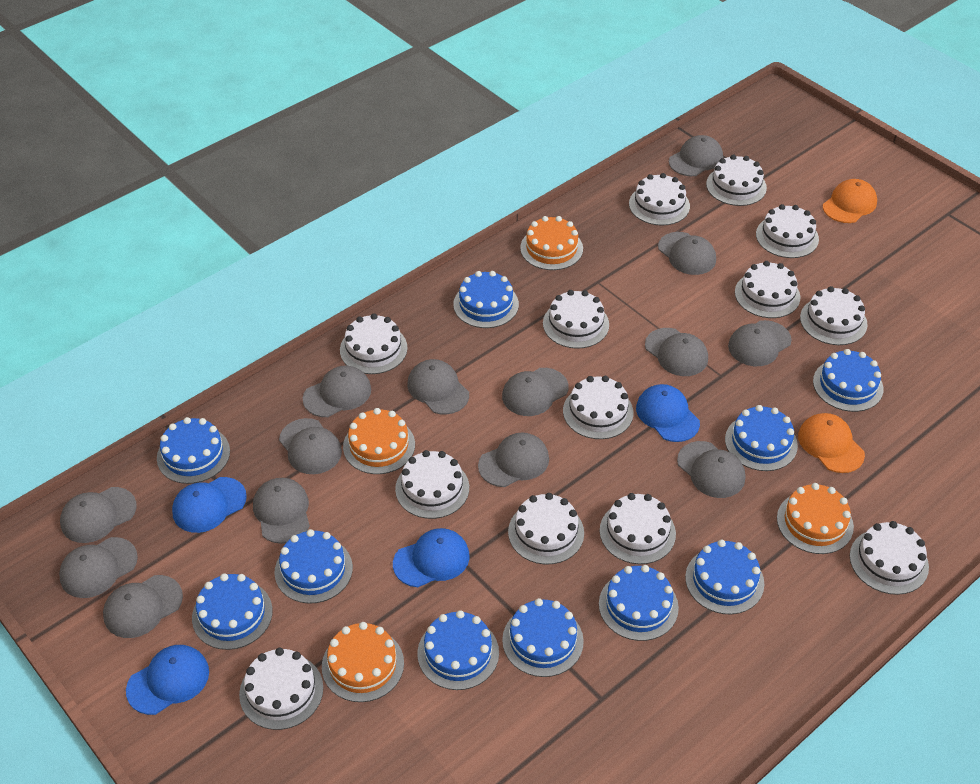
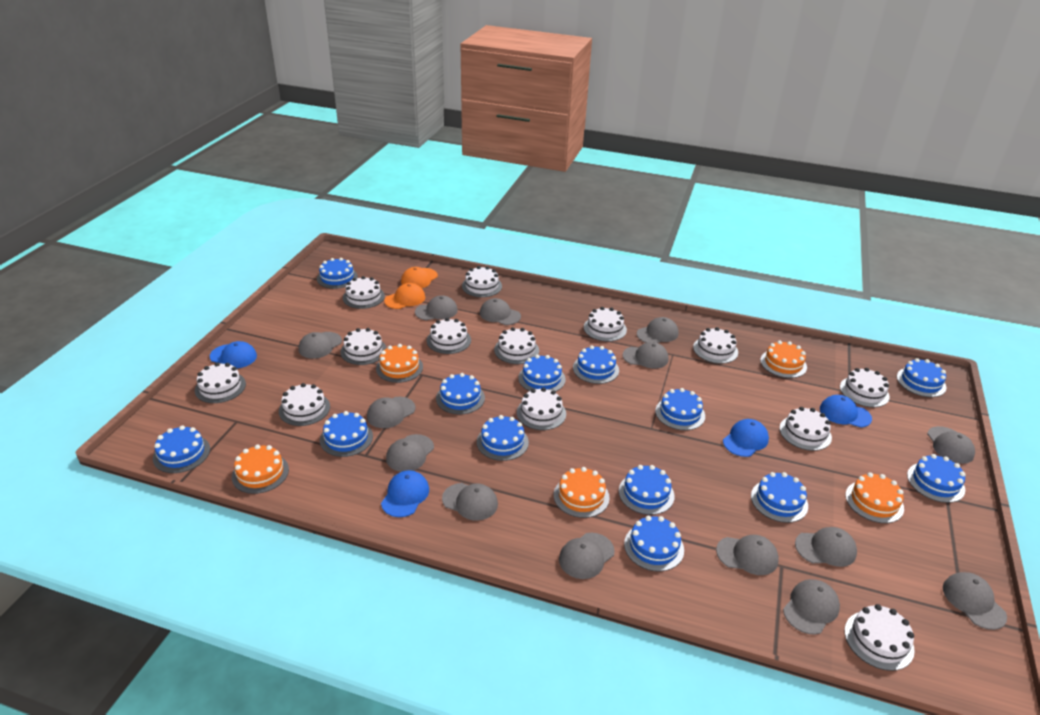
blue cake: 10 -> 13
orange cake: 4 -> 5

